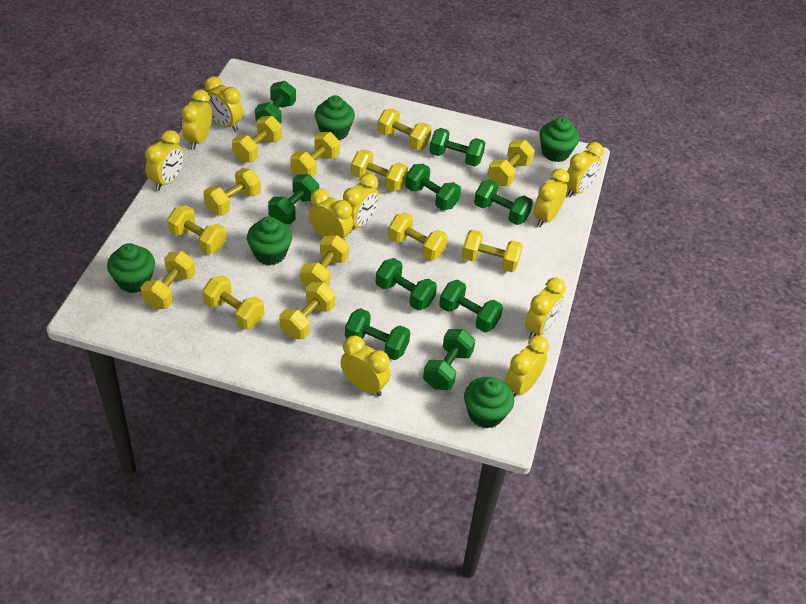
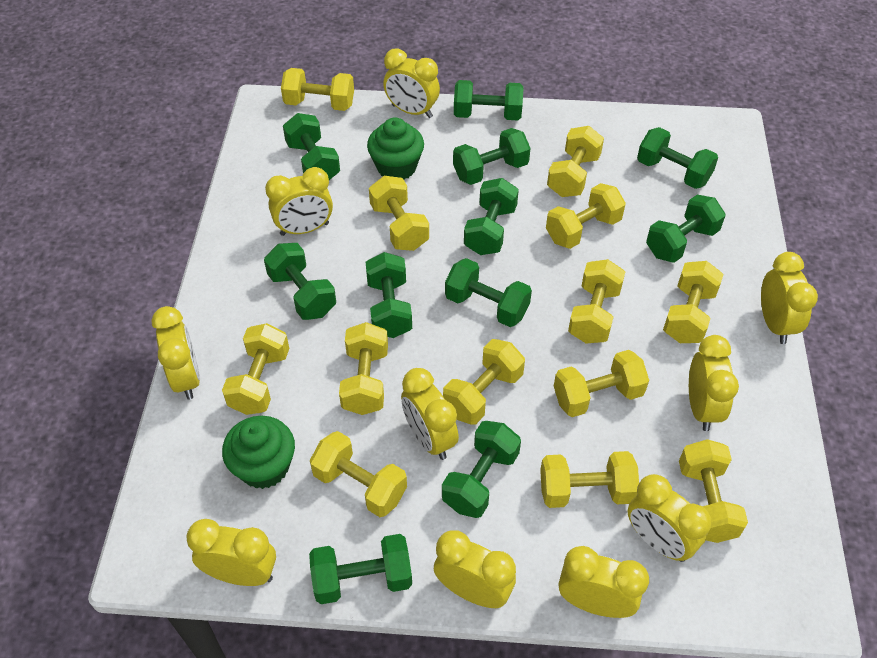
green cupcake: 5 -> 2
green dumbbell: 9 -> 11

